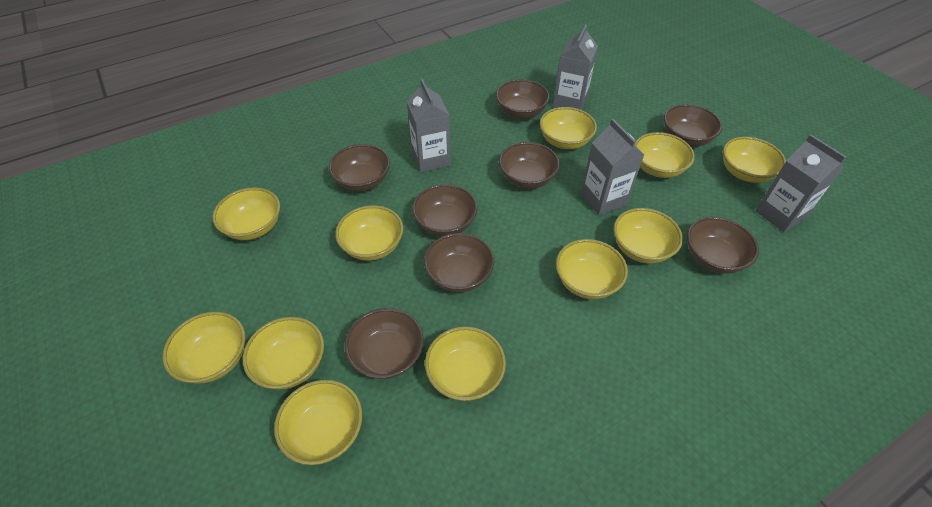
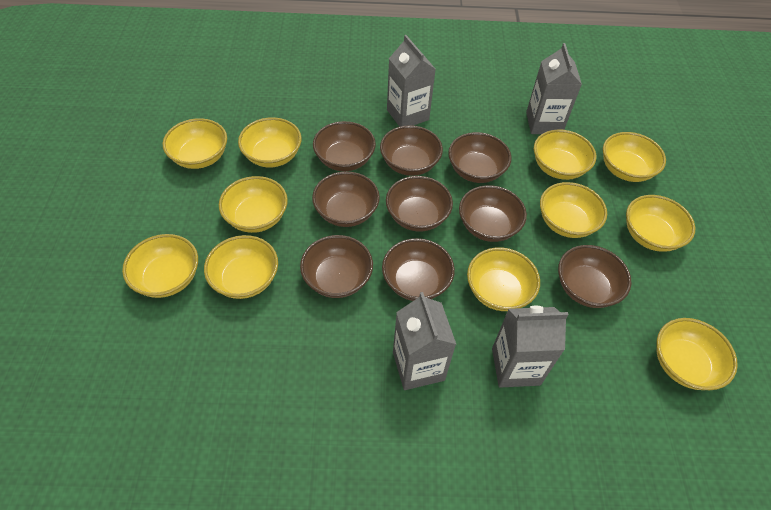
brown bowl: 8 -> 9

